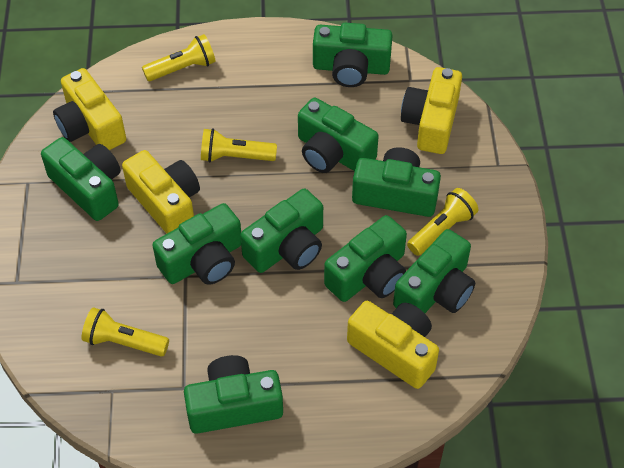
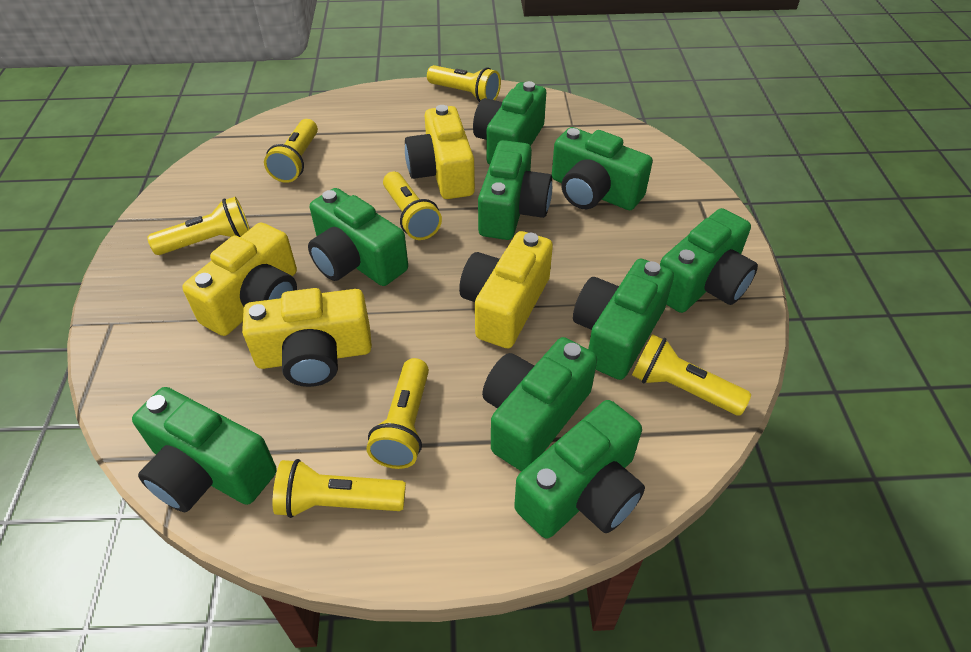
yellow flashlight: 4 -> 7

